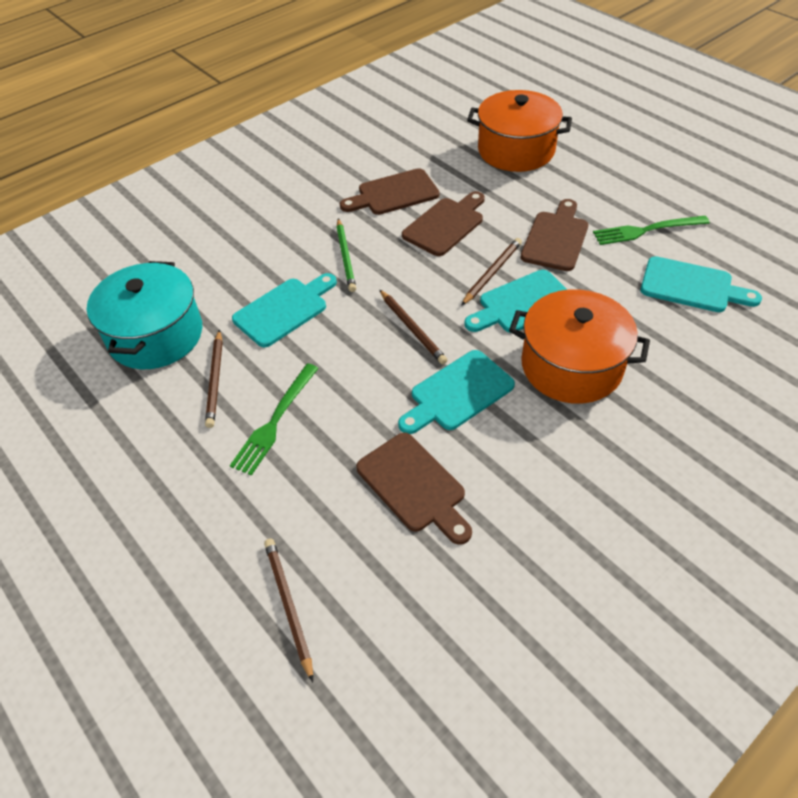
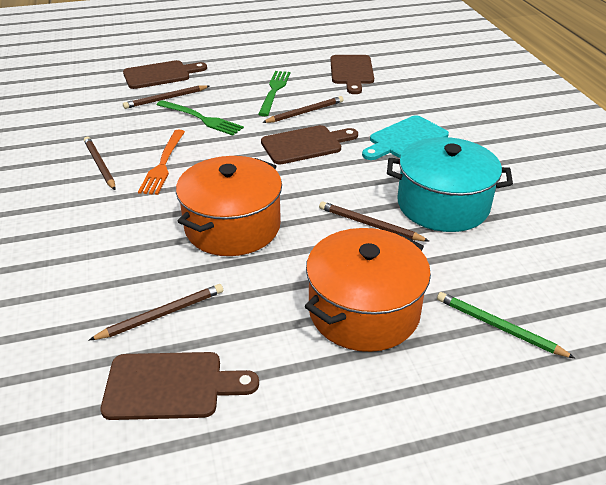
brown pencil: 4 -> 5
orange fork: 0 -> 1
turquoise cutting board: 4 -> 1

